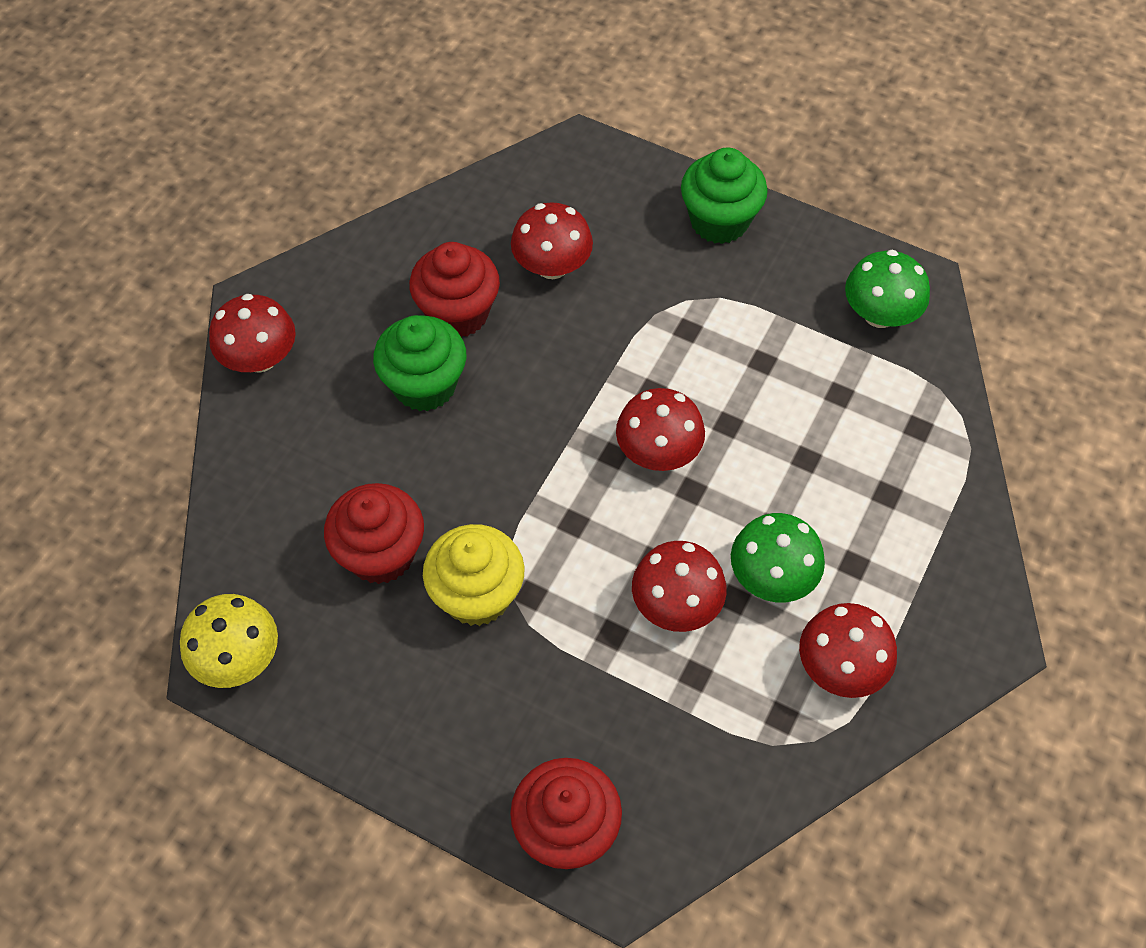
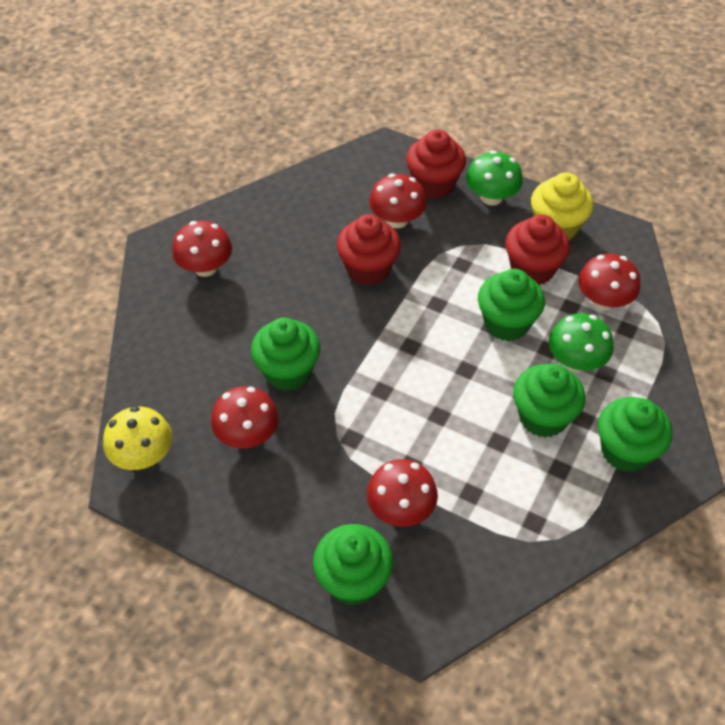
green cupcake: 2 -> 5

